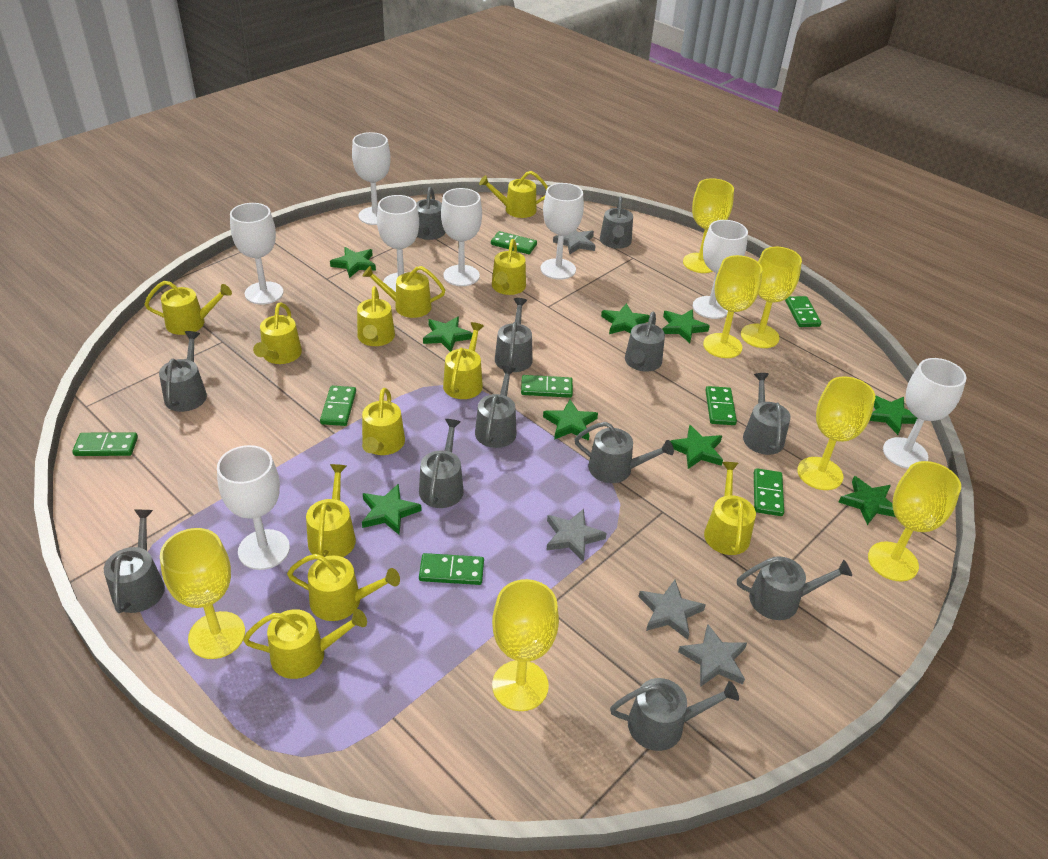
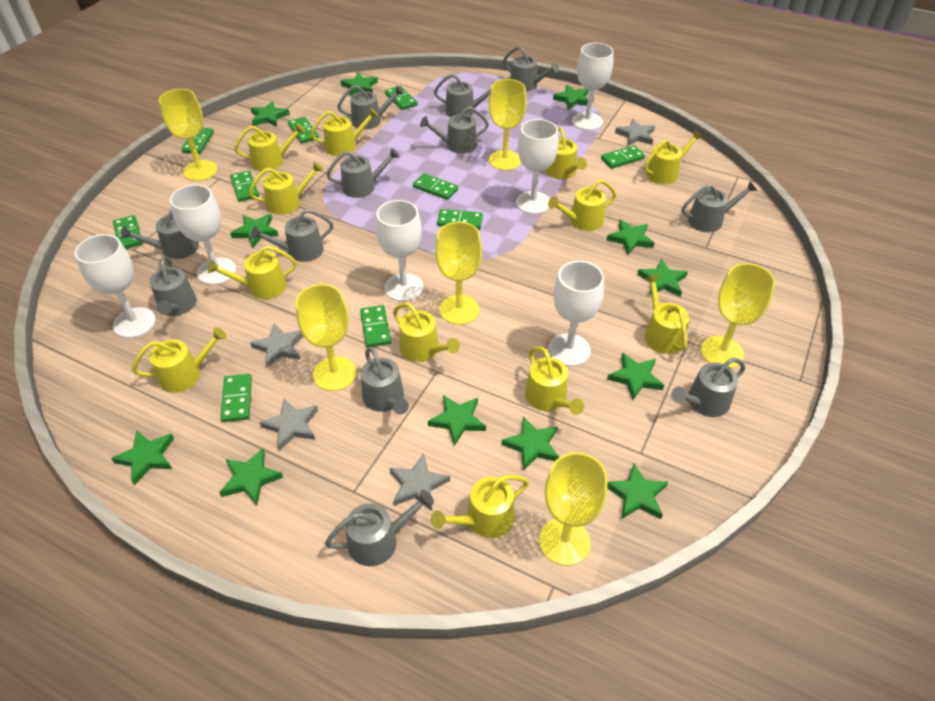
green domino: 8 -> 10
green star: 9 -> 12
white goblet: 8 -> 6
yellow goblet: 7 -> 6

